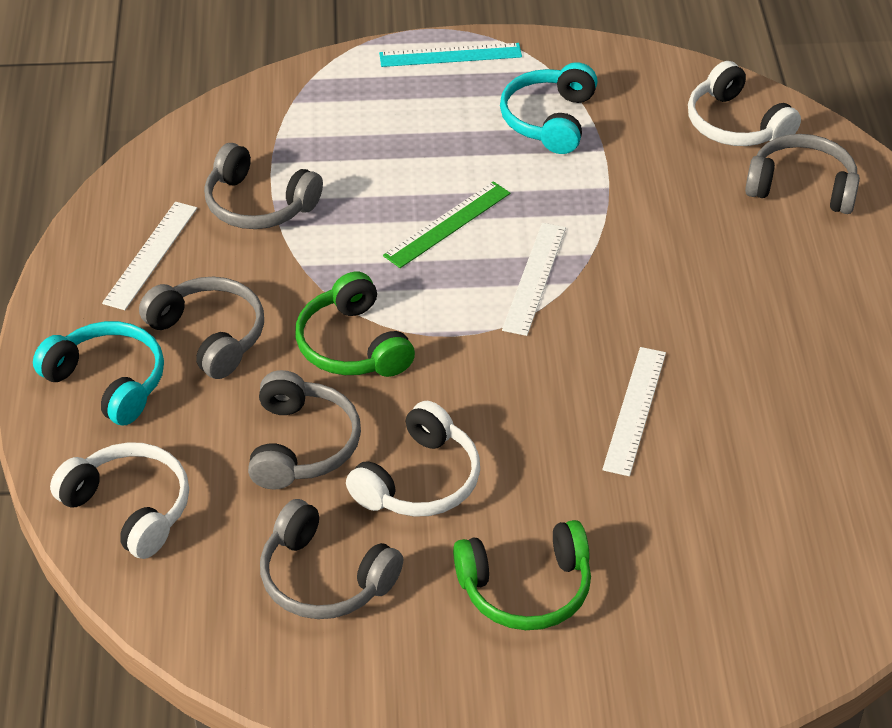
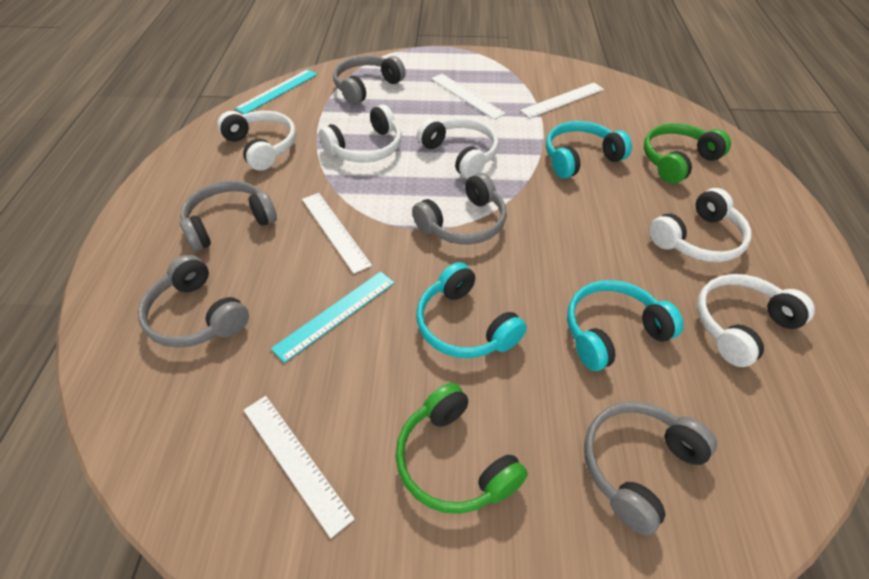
green ruler: 1 -> 0
turquoise headphones: 2 -> 3
turquoise ruler: 1 -> 2
white headphones: 3 -> 5
white ruler: 3 -> 4

